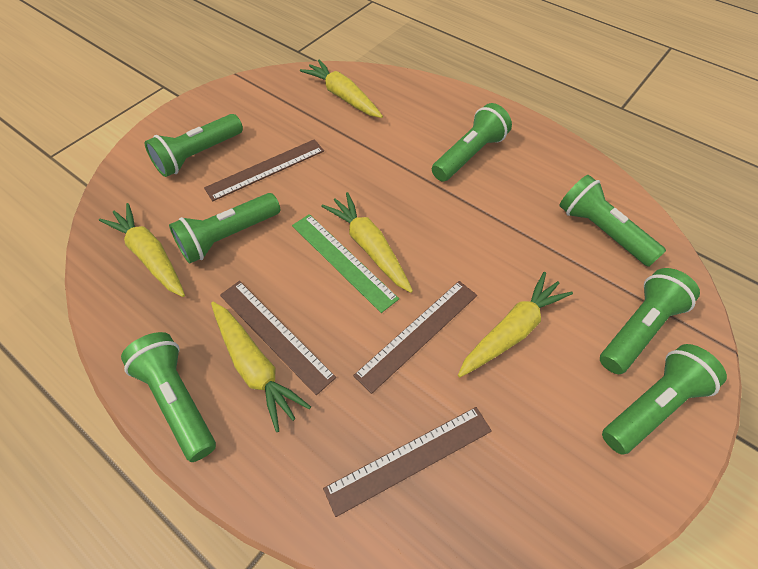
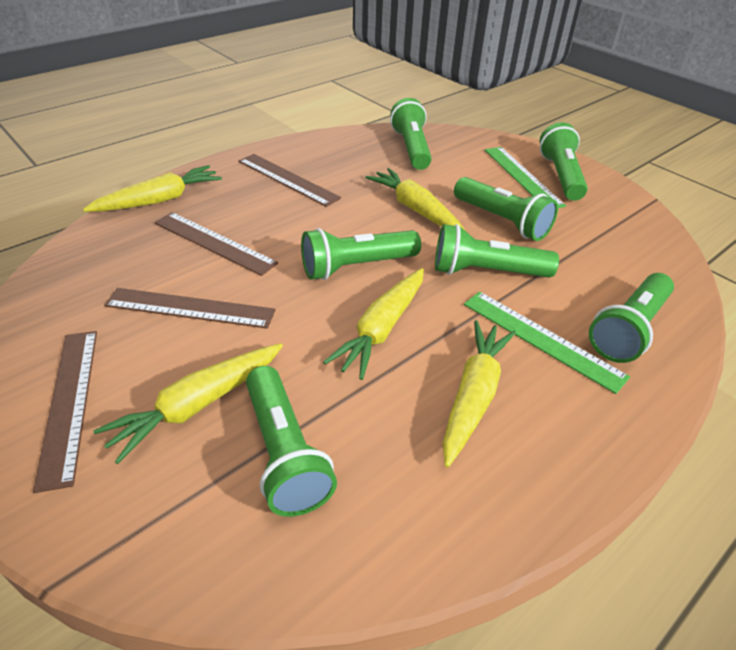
green ruler: 1 -> 2

